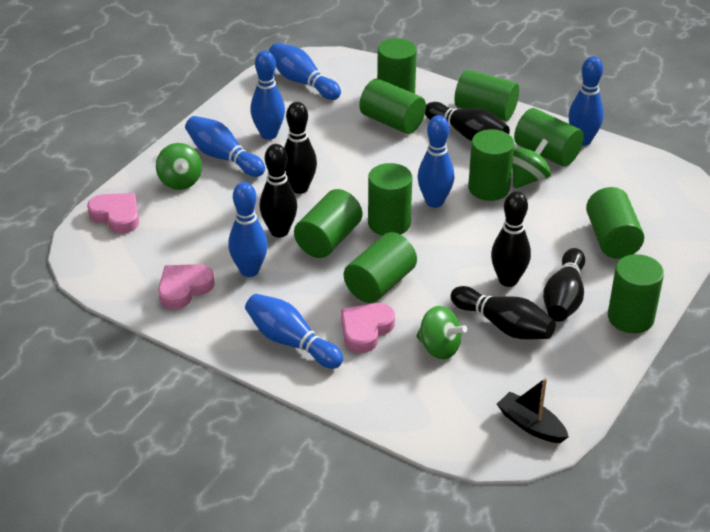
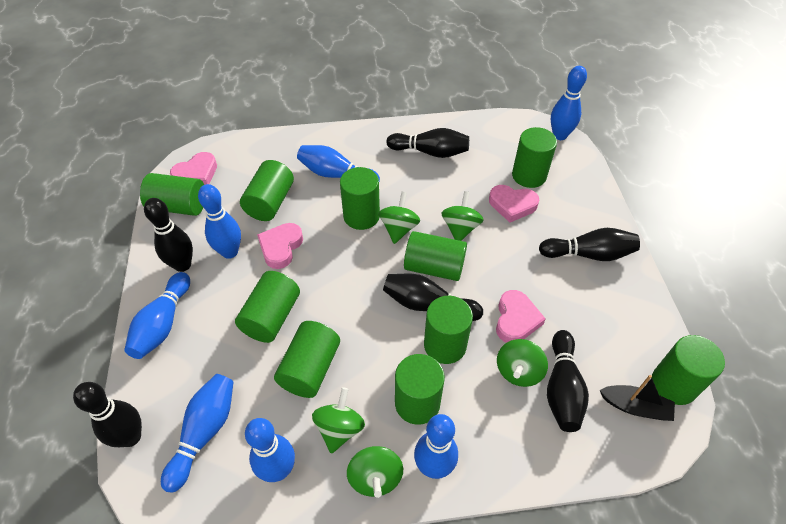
green spinning top: 3 -> 5
pink heart: 3 -> 4

